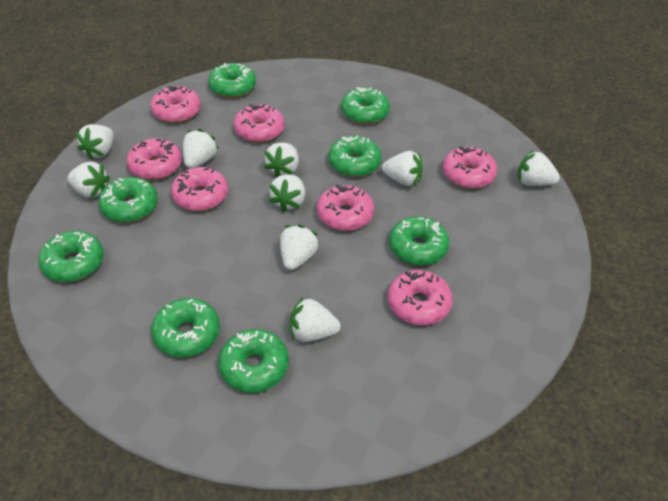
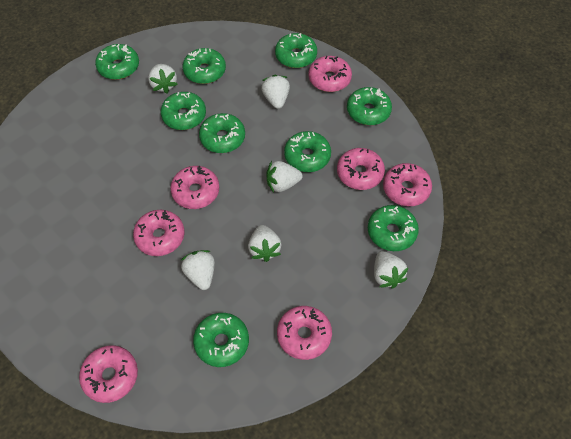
green donut: 8 -> 9
white strawberry: 9 -> 6

